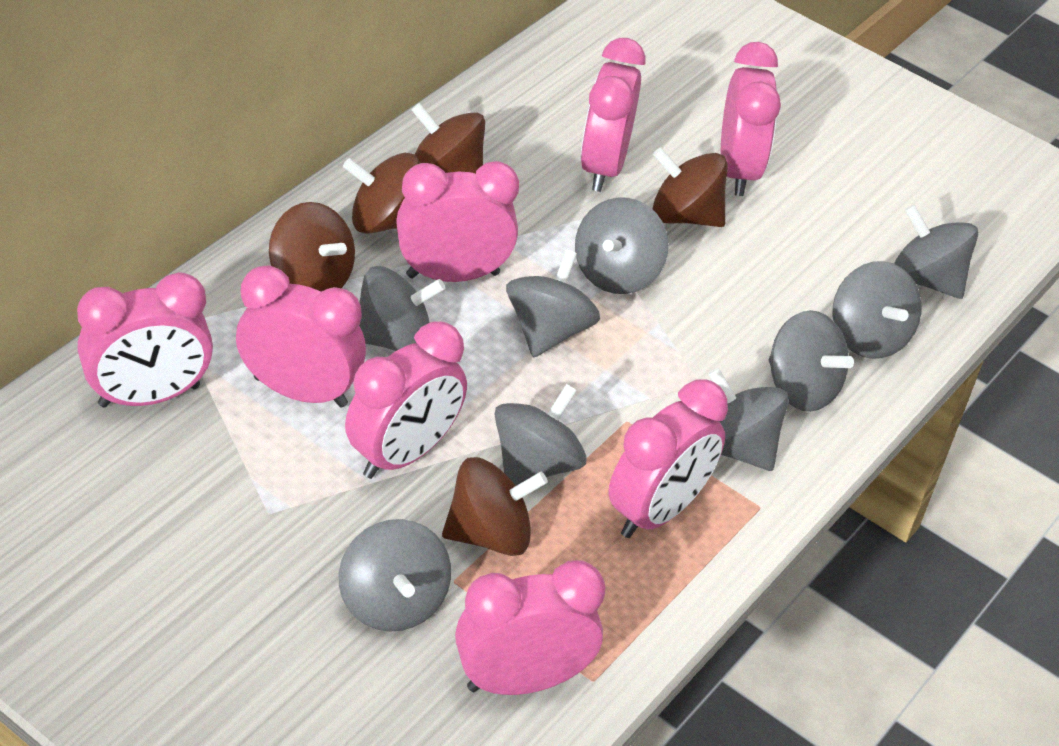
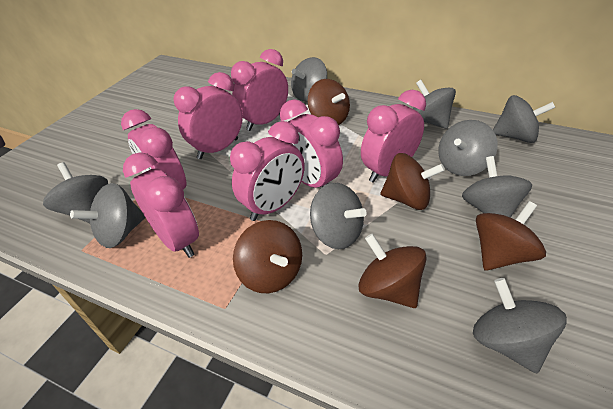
pink clock: 8 -> 7

